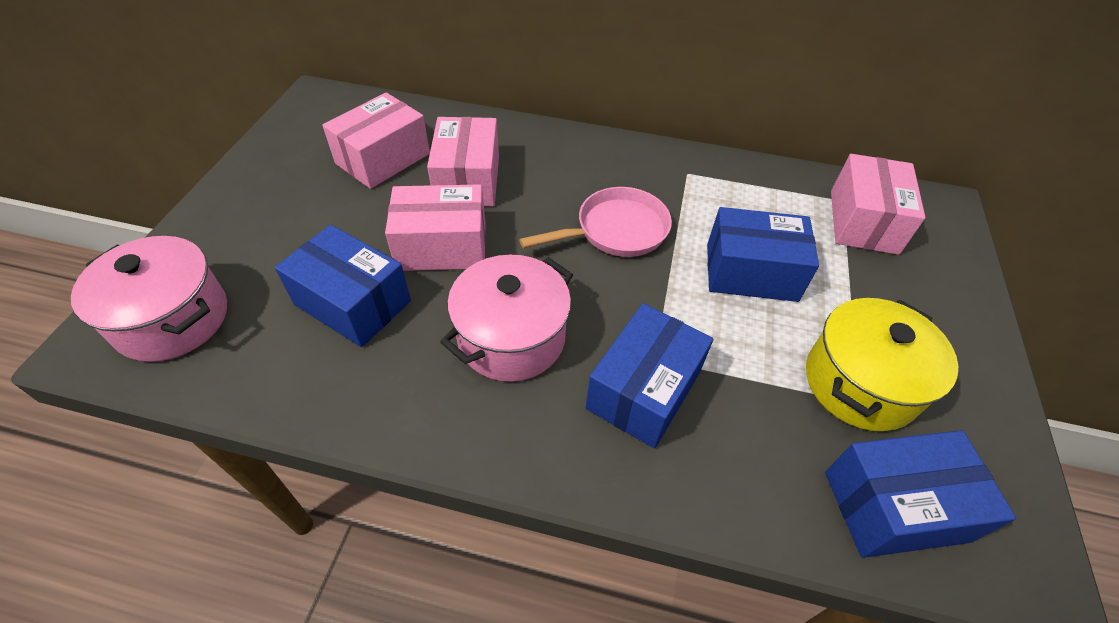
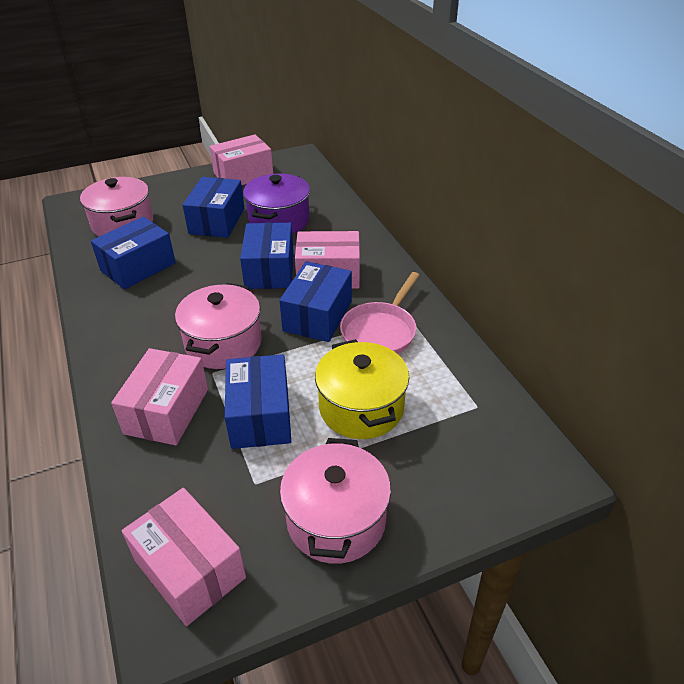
blue box: 4 -> 5
pink pot: 2 -> 3
purple pot: 0 -> 1

